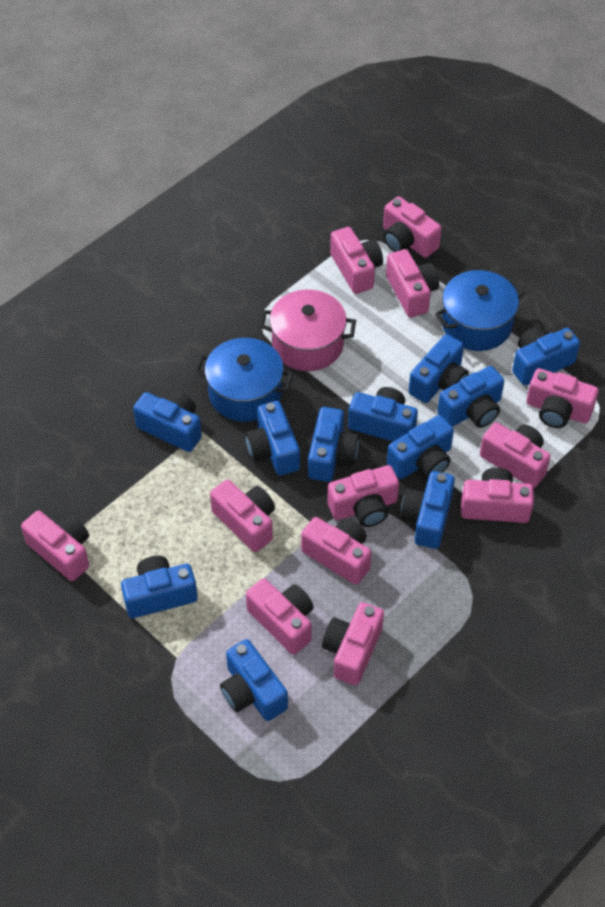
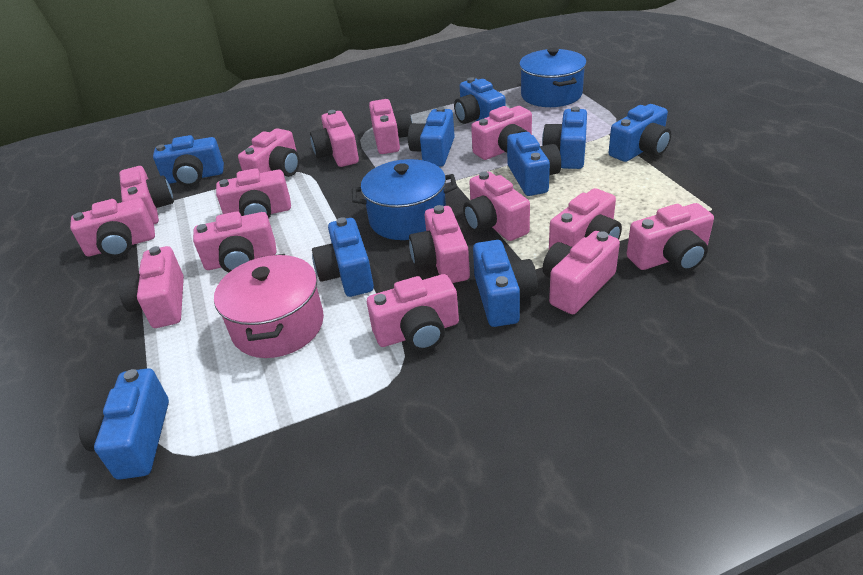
blue camera: 11 -> 9
pink camera: 12 -> 15

